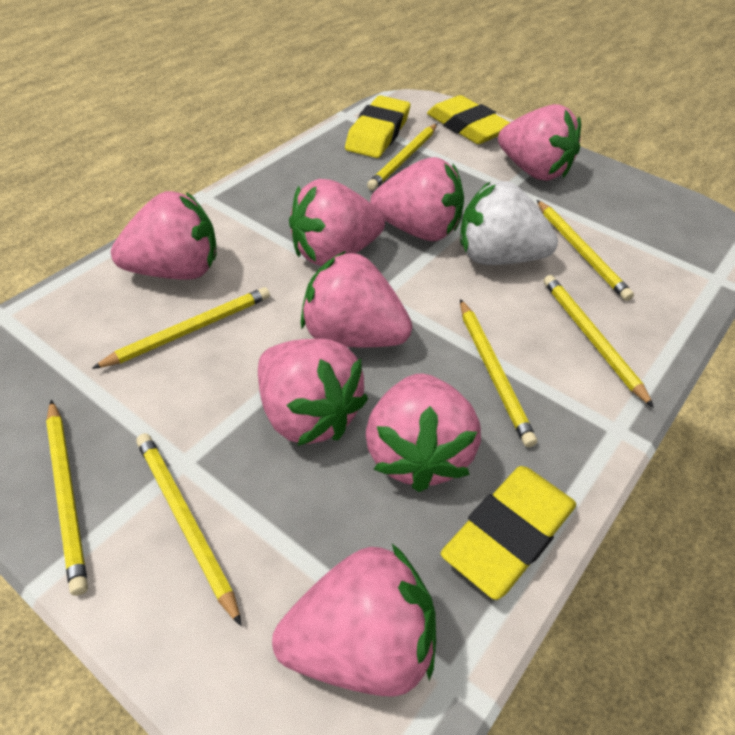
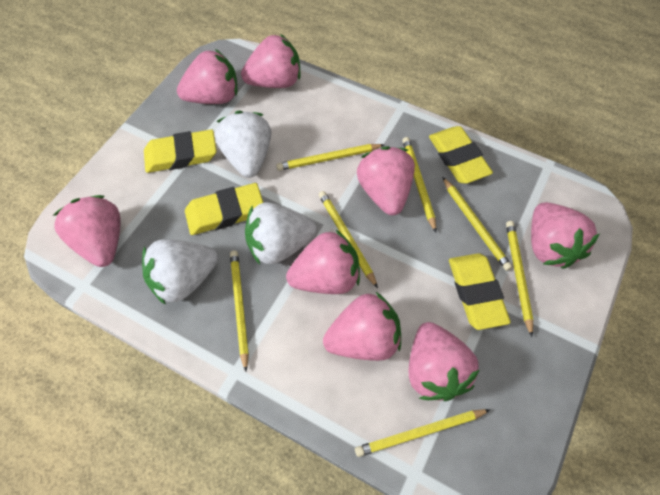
white strawberry: 1 -> 3
yellow eraser: 3 -> 4

